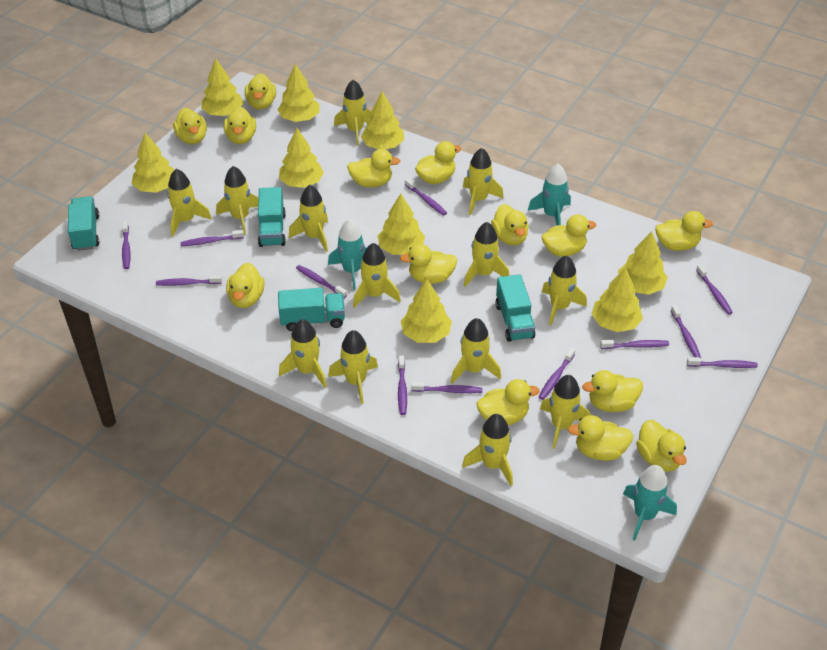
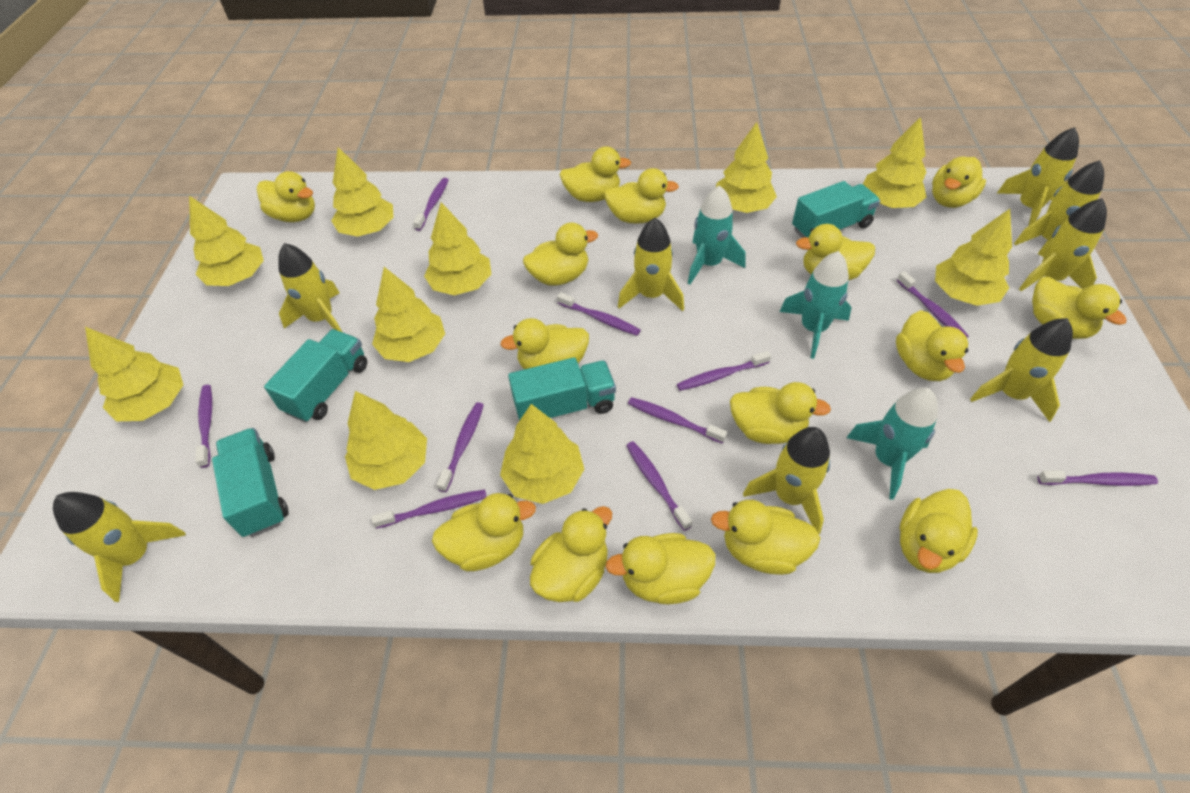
purple toothbrush: 12 -> 10
yellow duck: 14 -> 15
yellow rocket: 13 -> 8
yellow tree: 9 -> 10

